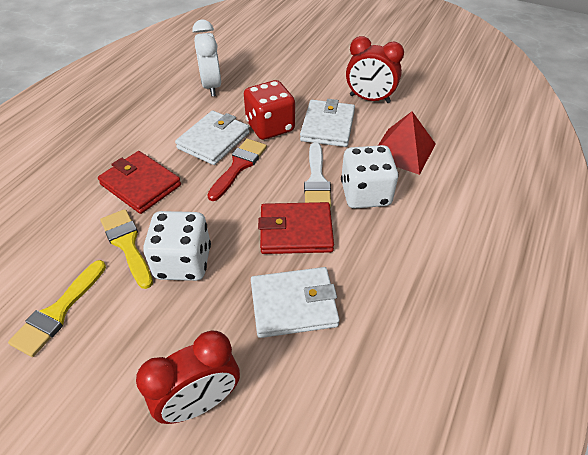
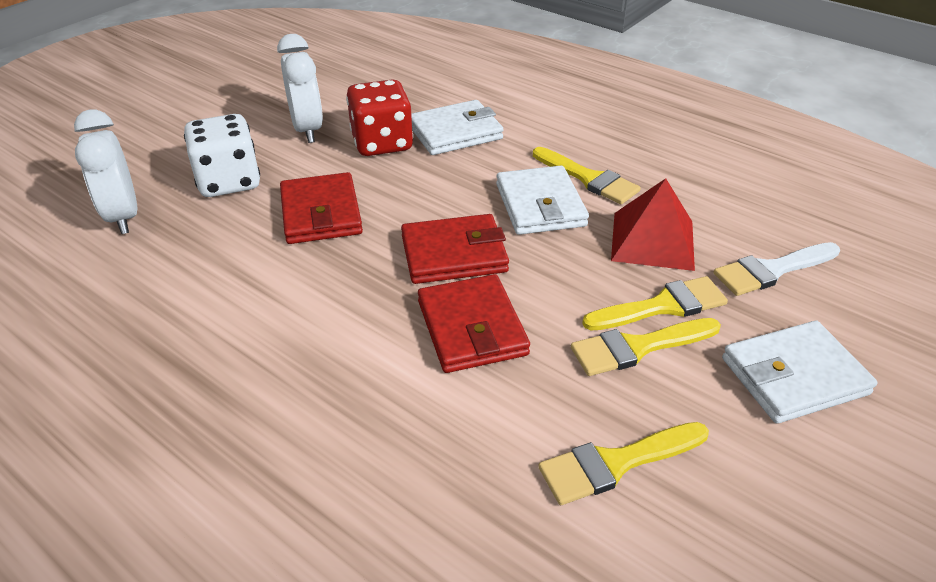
red brush: 1 -> 0
red clock: 2 -> 0
red wallet: 2 -> 3
white clock: 1 -> 2
white dice: 2 -> 1
yellow brush: 2 -> 4

